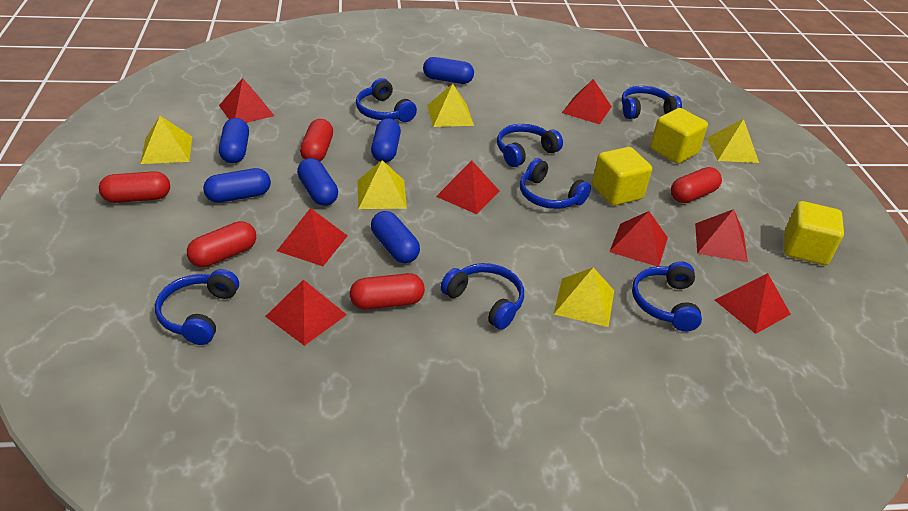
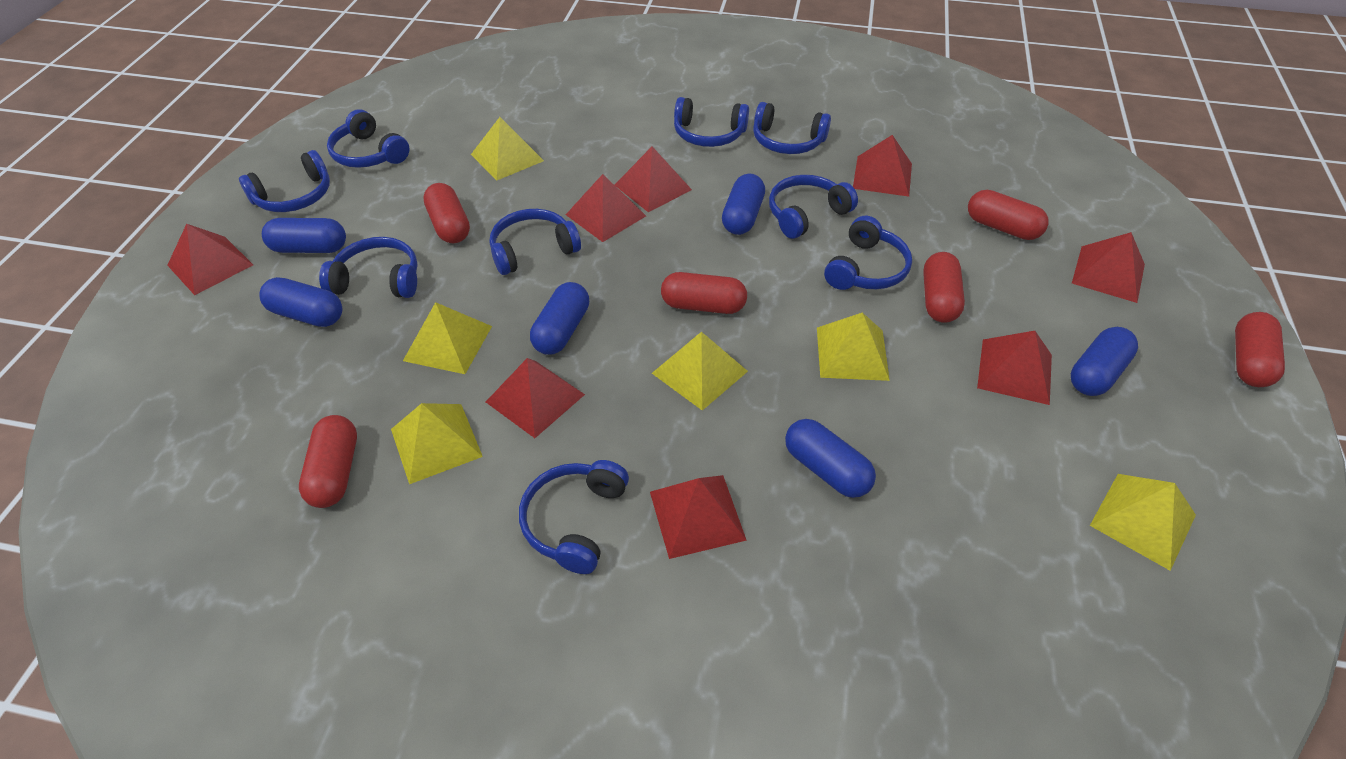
blue headphones: 7 -> 9
red capsule: 5 -> 6
yellow cube: 3 -> 0
yellow pyramid: 5 -> 6

